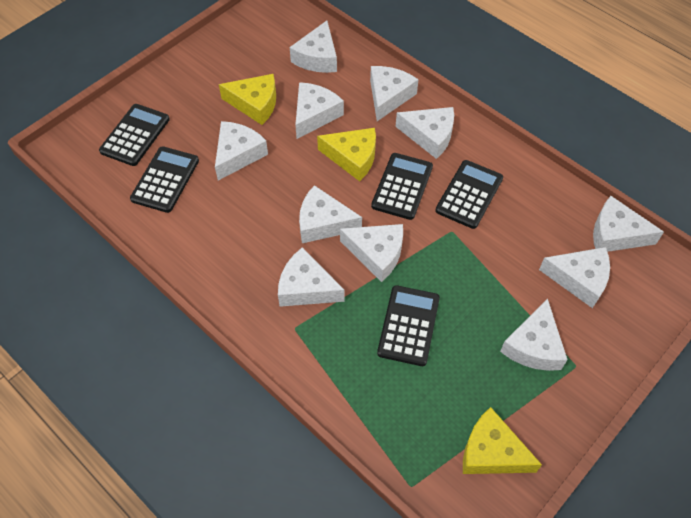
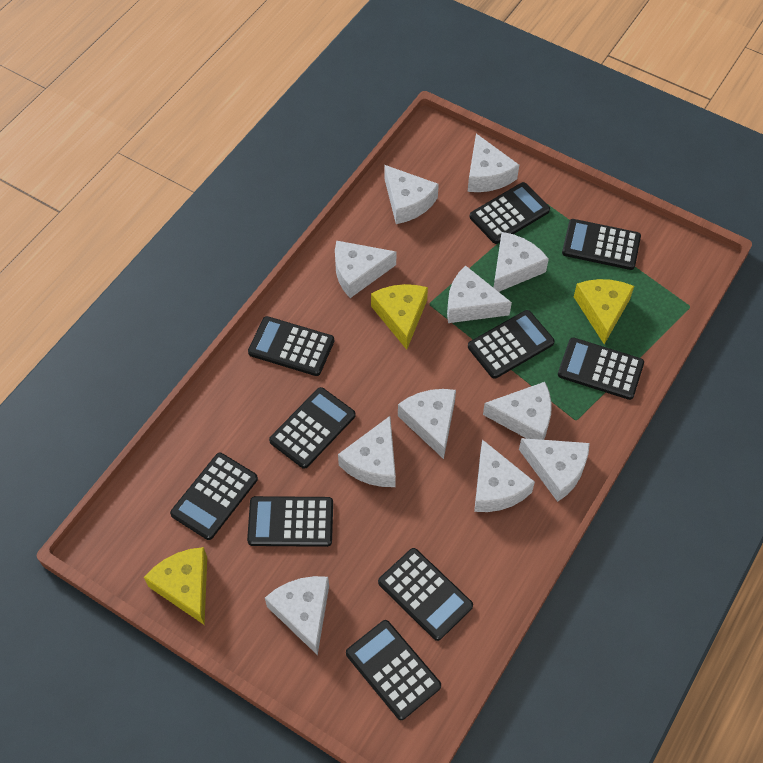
black calculator: 5 -> 10

